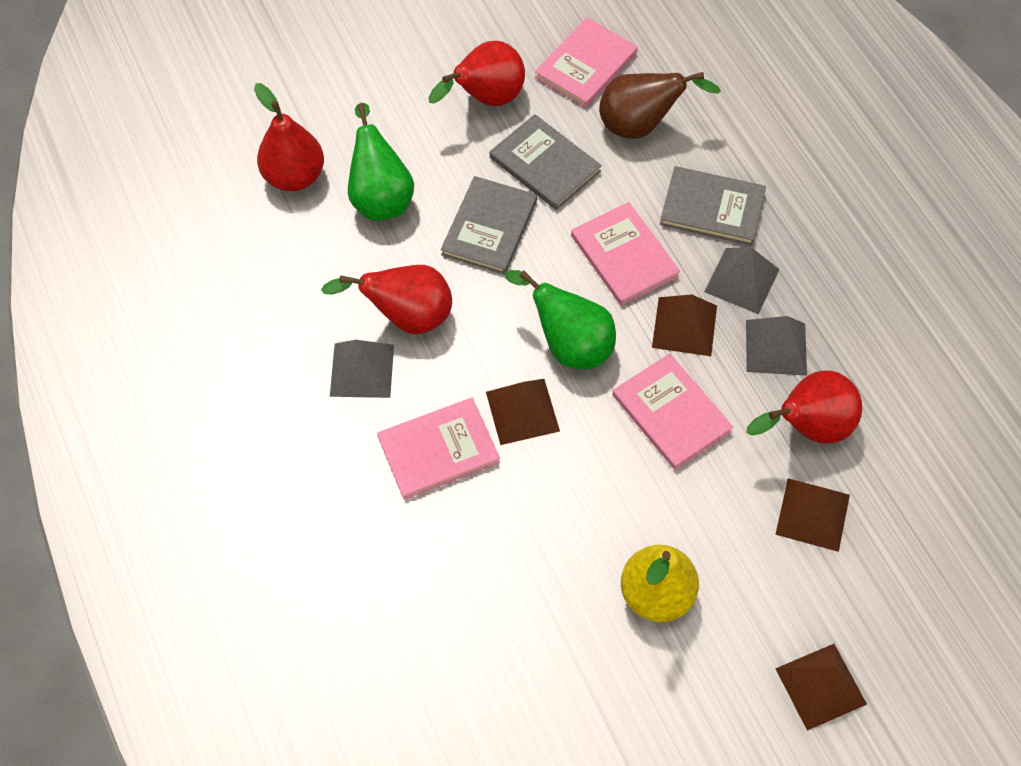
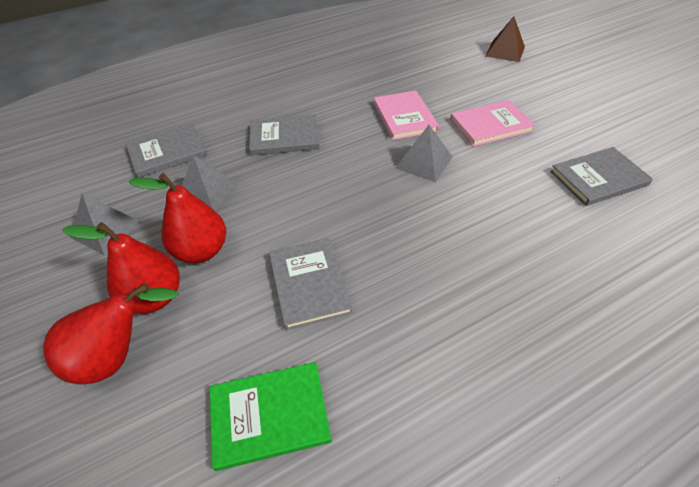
brown pear: 1 -> 0
brown pyramid: 4 -> 1
green book: 0 -> 1
green pear: 2 -> 0
grey book: 3 -> 4
pink book: 4 -> 2
red pear: 4 -> 3
yellow pear: 1 -> 0

